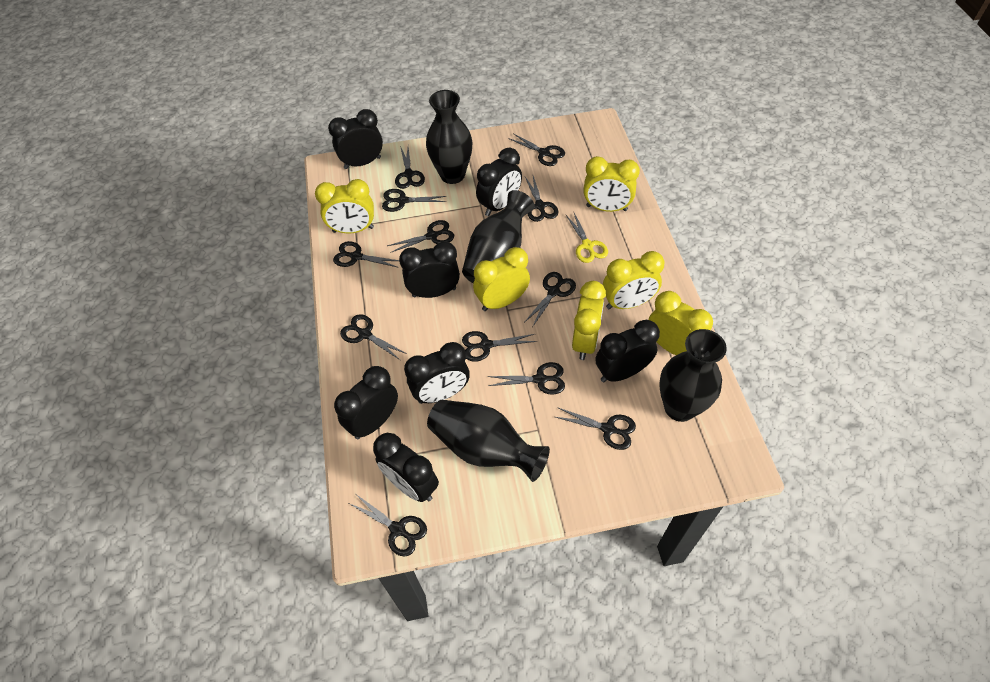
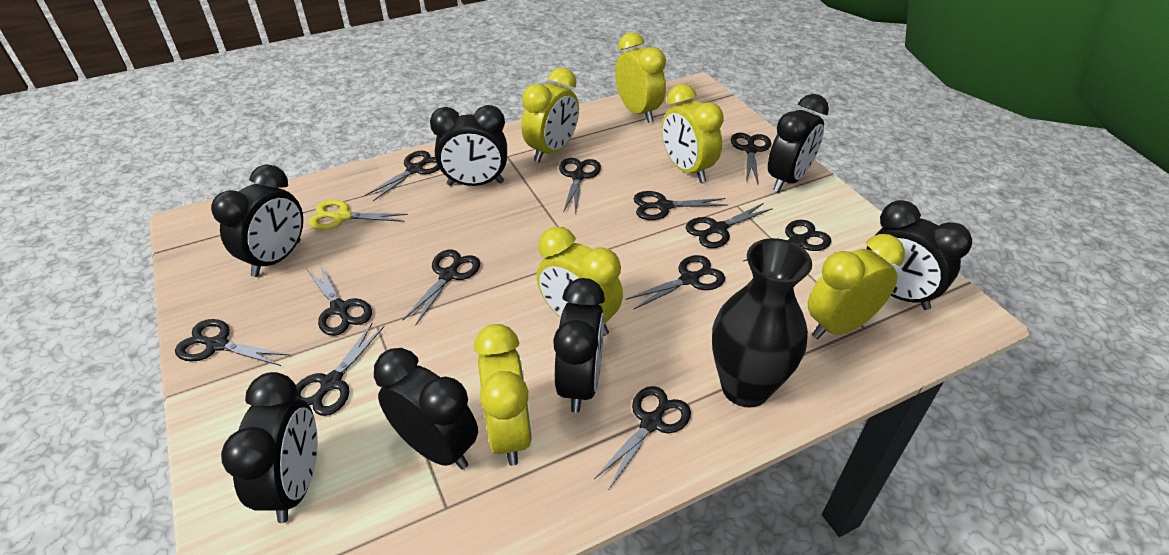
black vase: 4 -> 1

